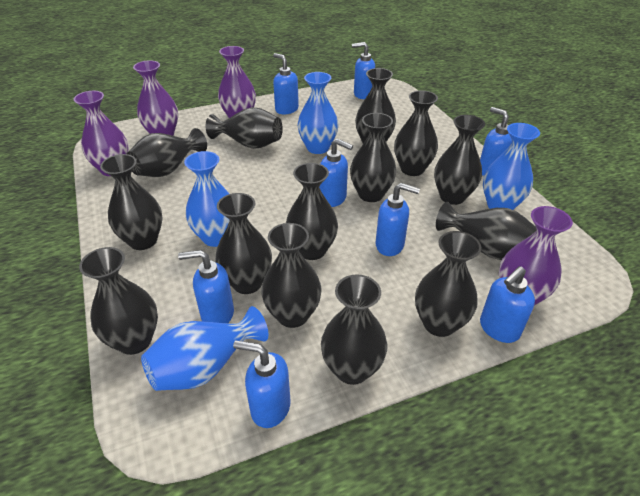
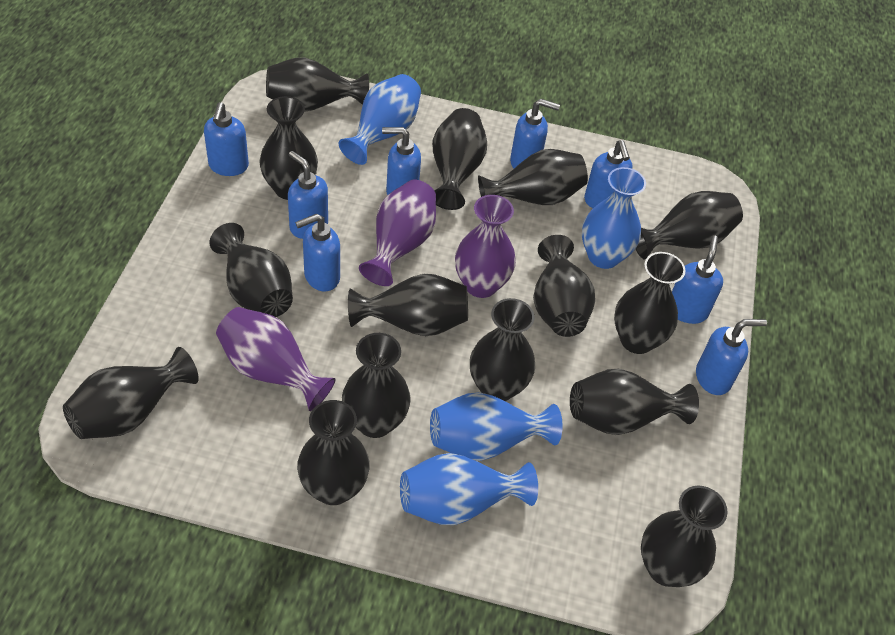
black vase: 14 -> 15
purple vase: 4 -> 3

